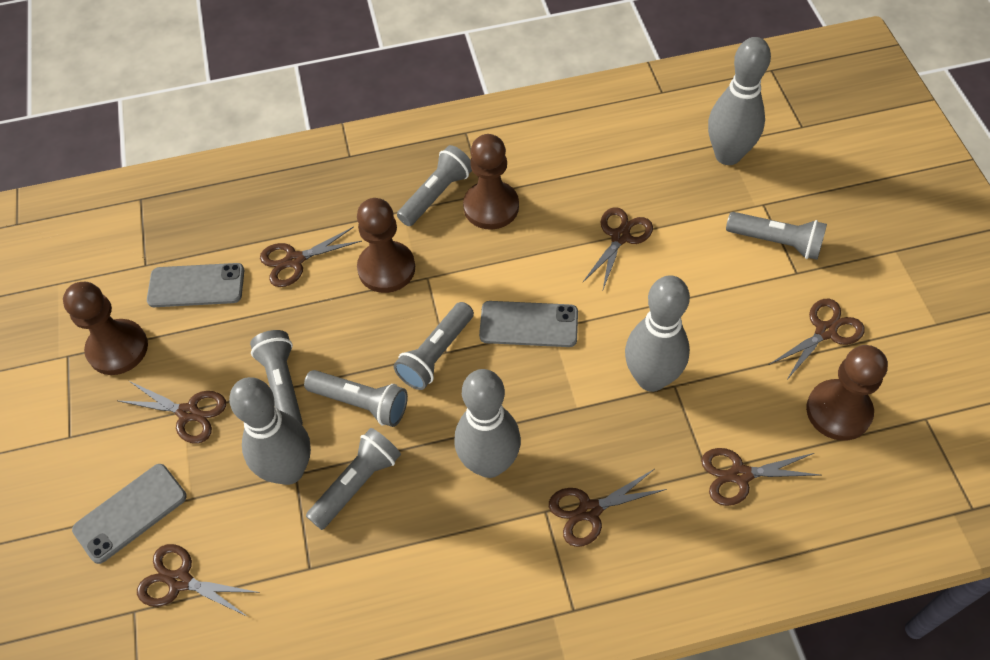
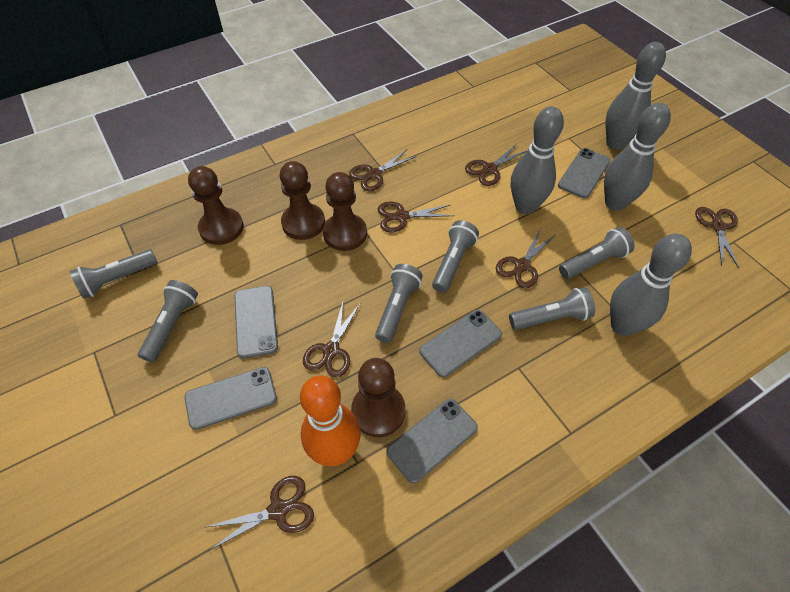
grey phone: 3 -> 5
orange bowling pin: 0 -> 1

